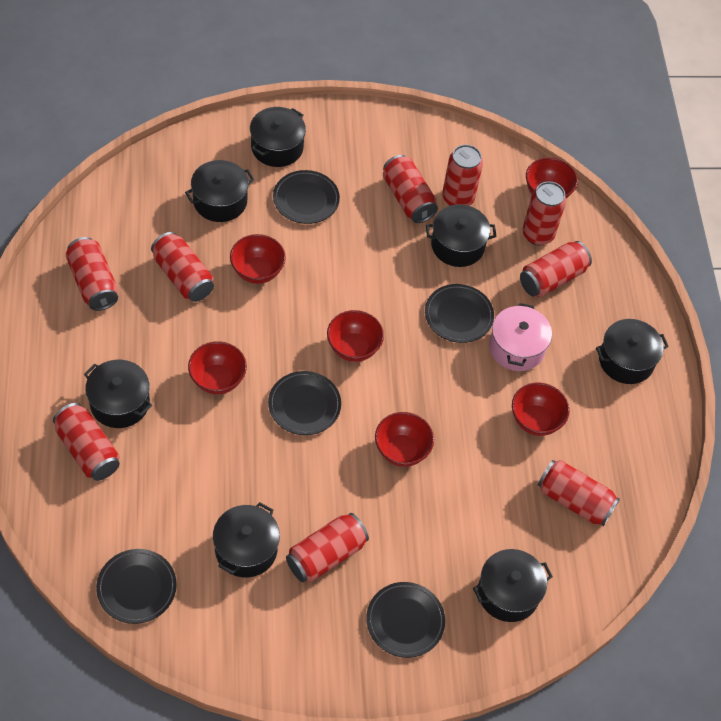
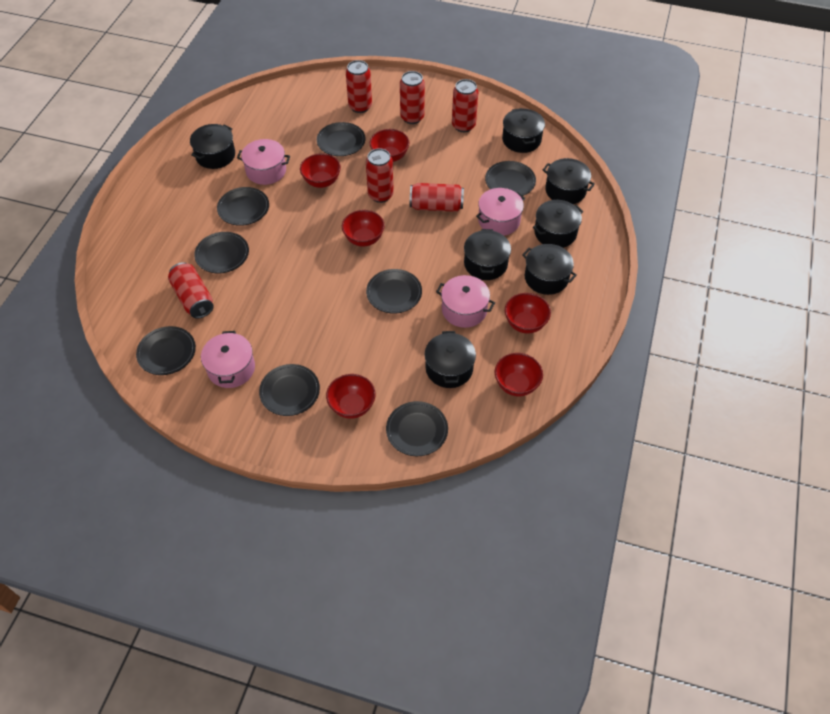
black plate: 5 -> 8
pink pot: 1 -> 4
red can: 9 -> 6

